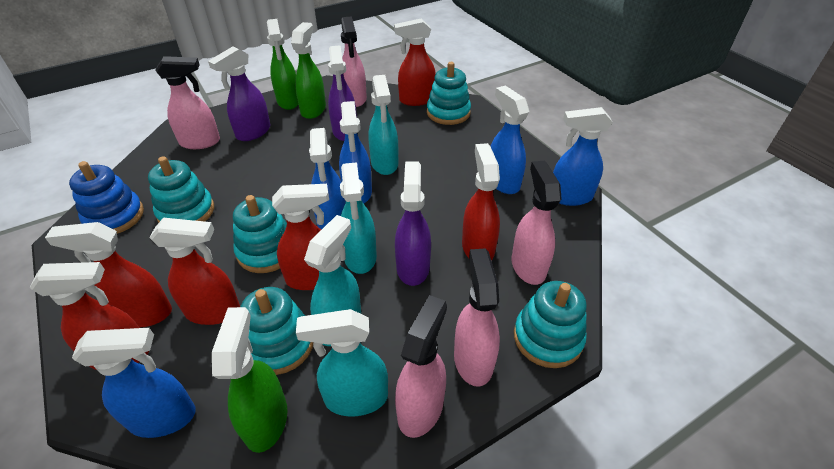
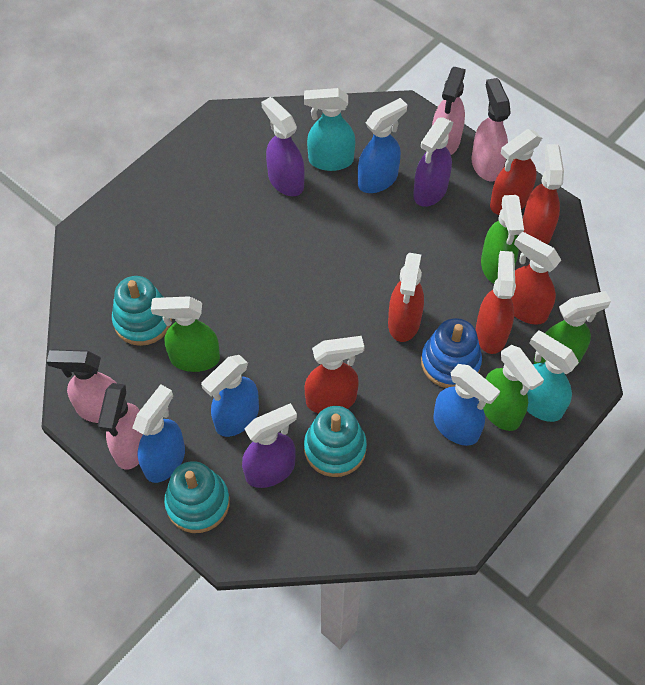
blue spray bottle: 5 -> 4
green spray bottle: 3 -> 4
pink spray bottle: 5 -> 4
turquoise spray bottle: 4 -> 2
turquoise stacking toy: 5 -> 3

